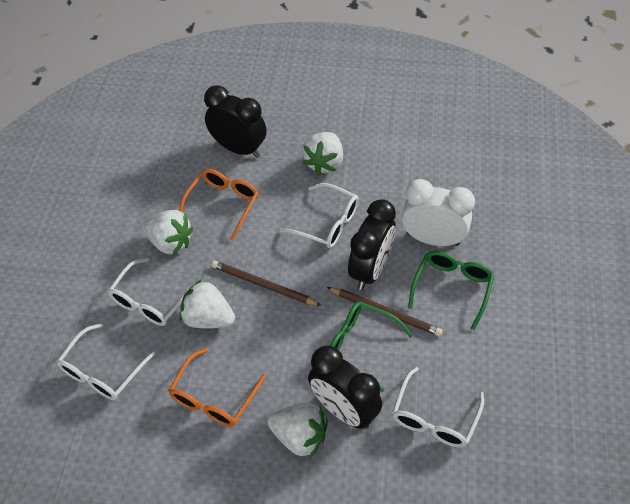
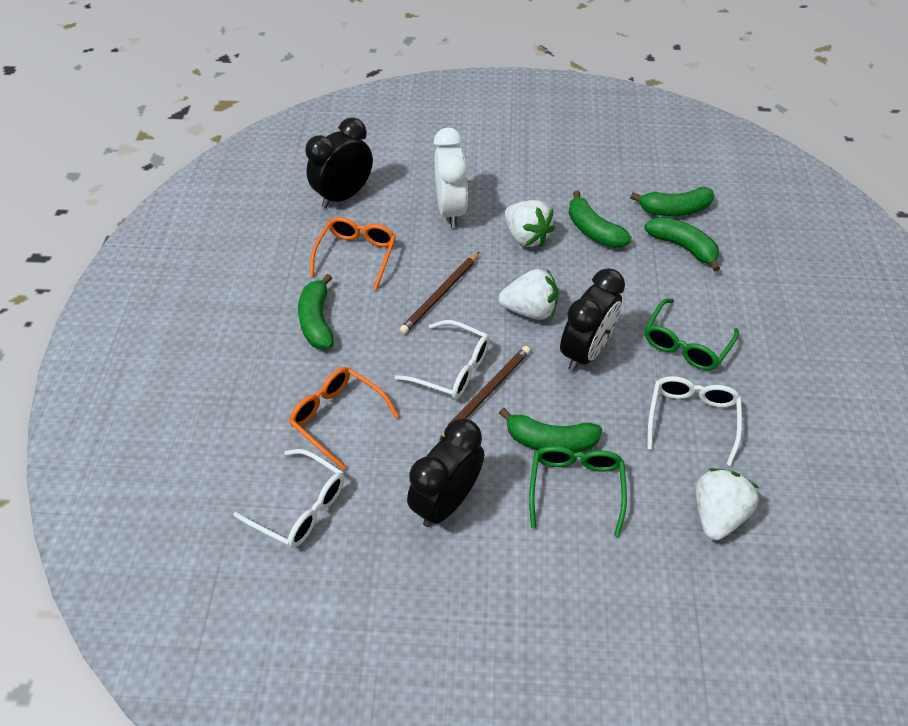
green banana: 0 -> 5
white glasses: 4 -> 3
white strawberry: 4 -> 3

